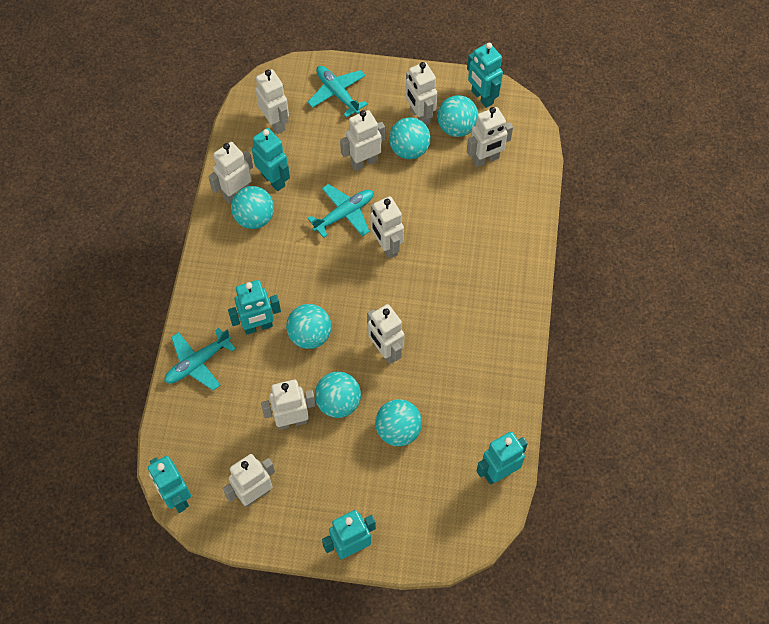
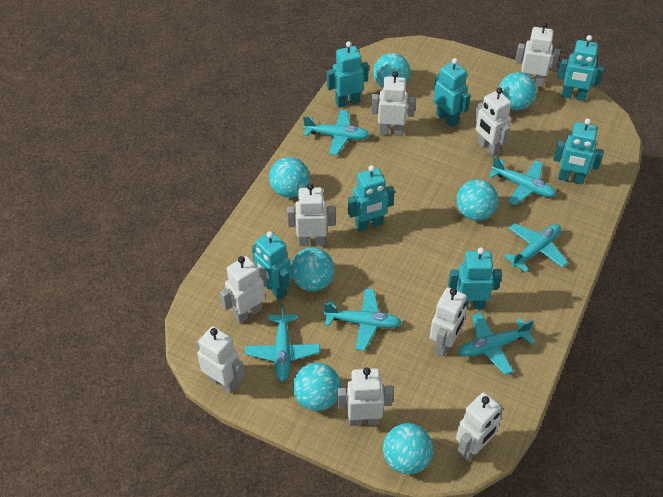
turquoise ball: 6 -> 7
turquoise plane: 3 -> 6
turquoise robot: 6 -> 7

